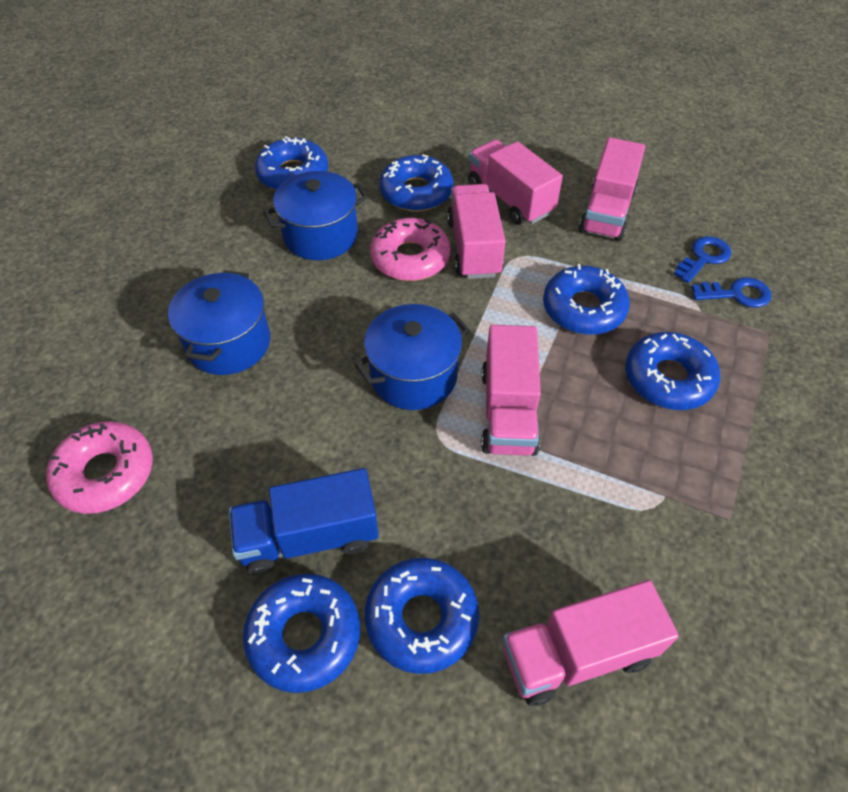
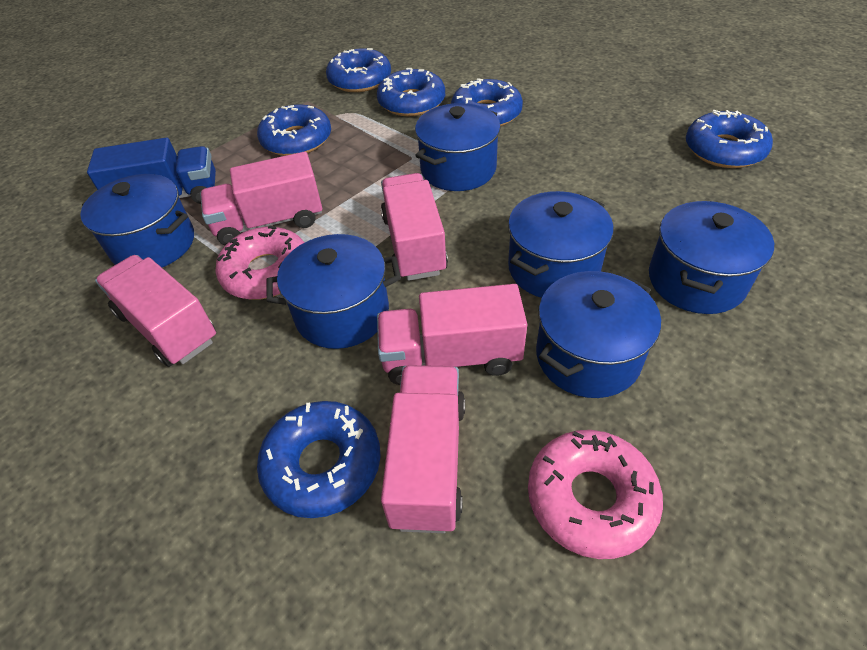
blue key: 2 -> 0
blue pot: 3 -> 6

